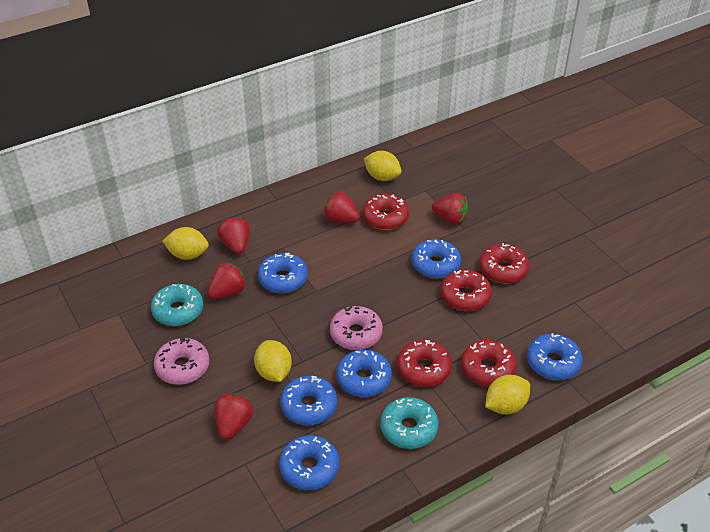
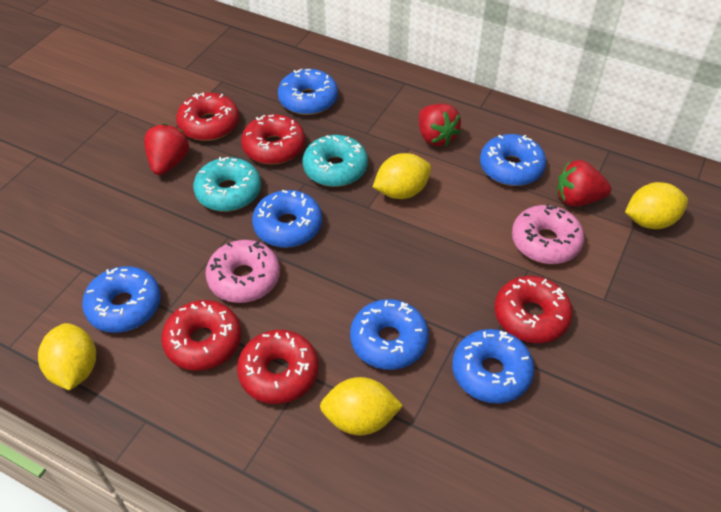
red strawberry: 5 -> 3

